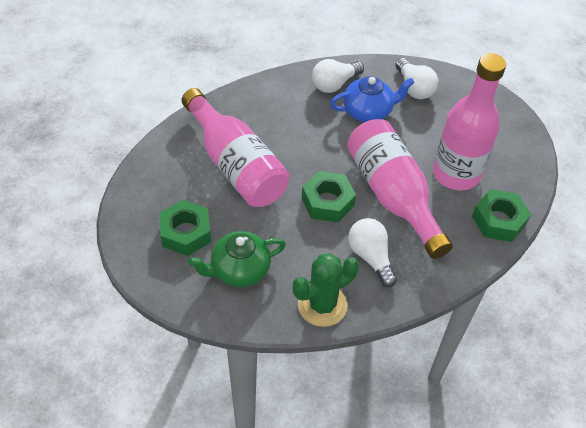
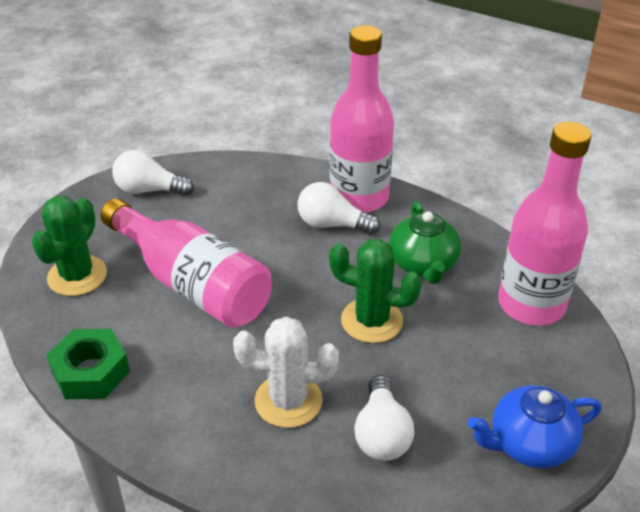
green cactus: 1 -> 2
green nut: 3 -> 1
white cactus: 0 -> 1

